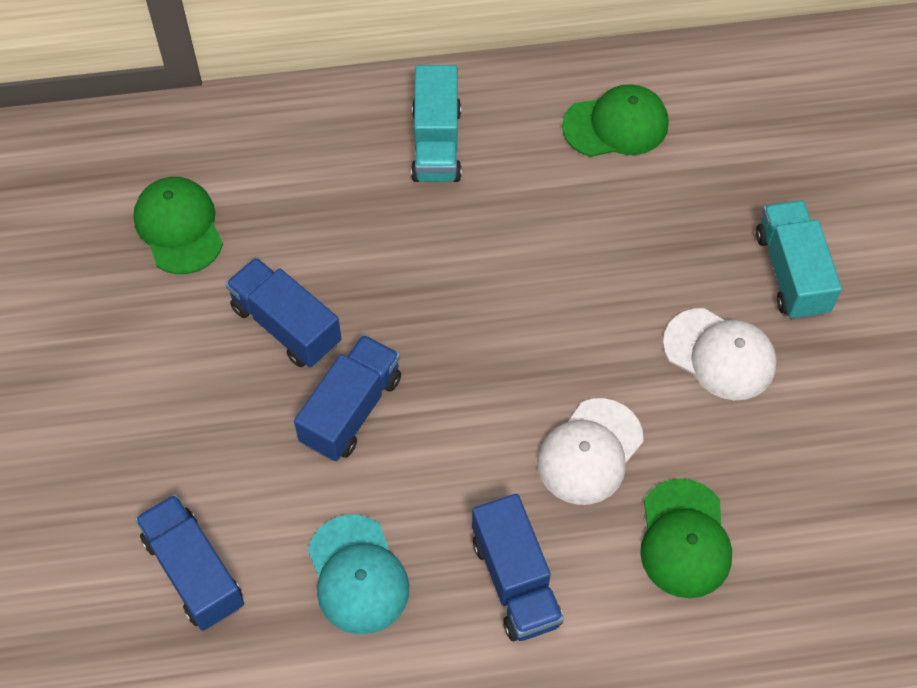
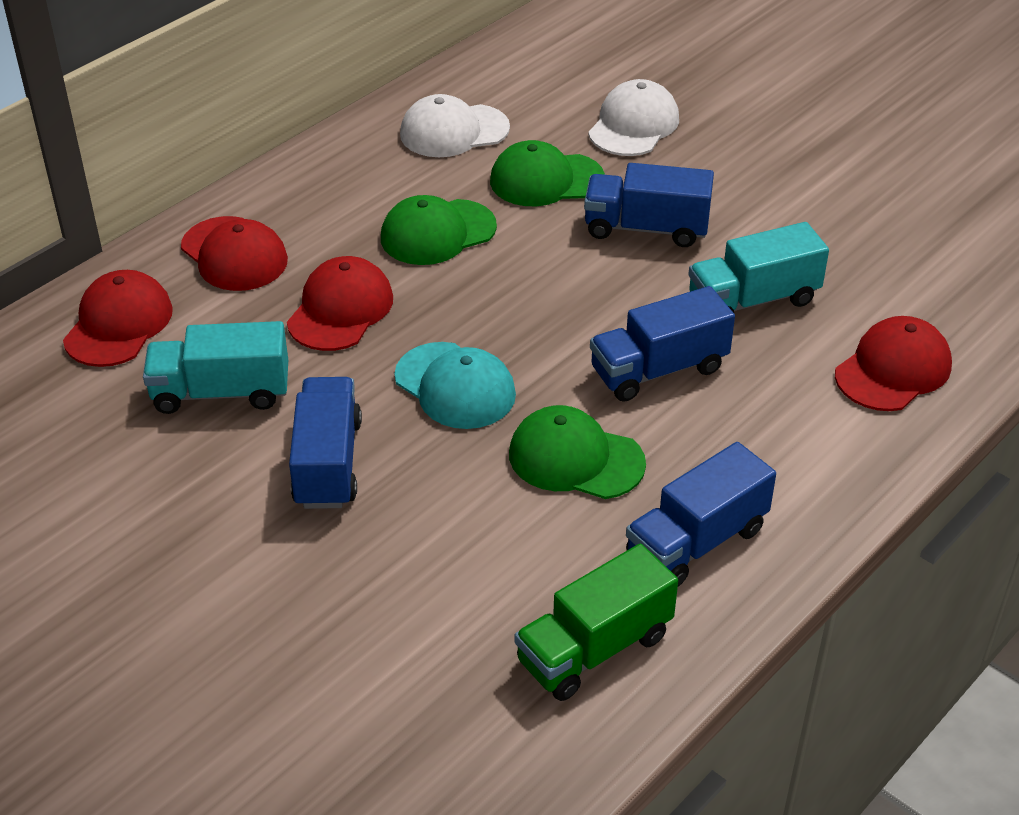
green truck: 0 -> 1
red cap: 0 -> 4

